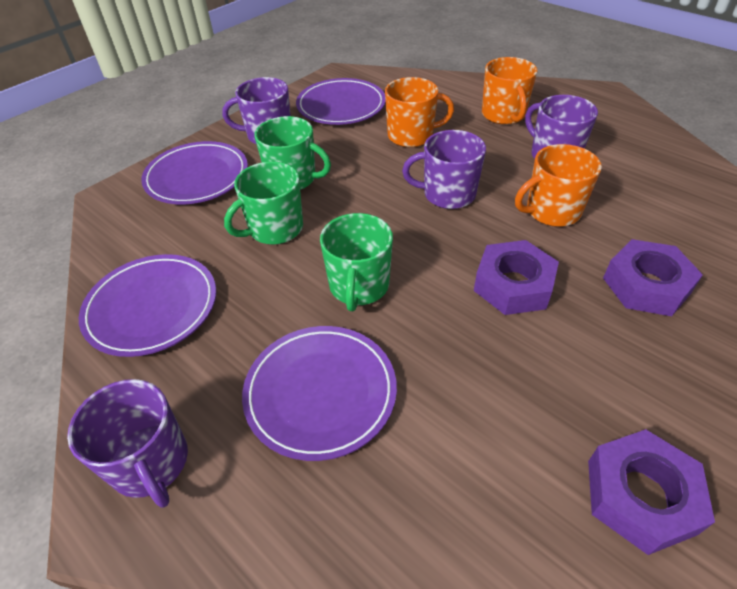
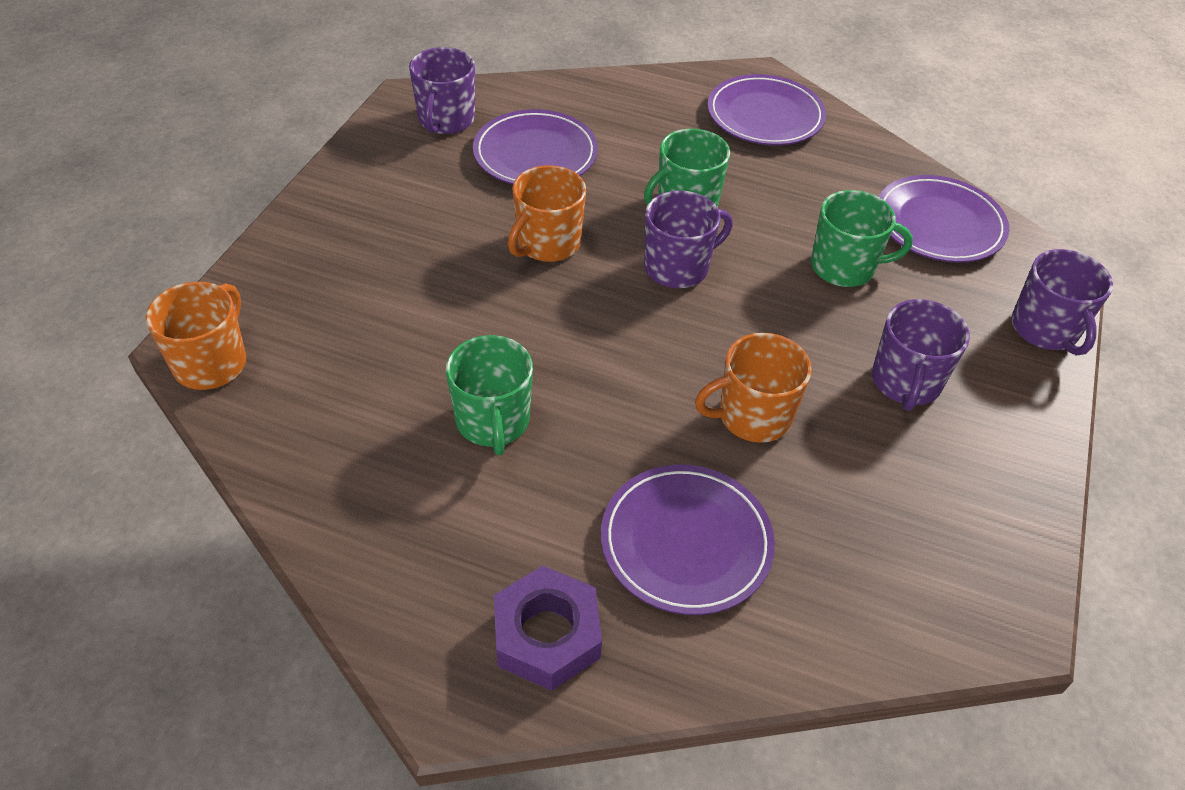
purple nut: 3 -> 1

